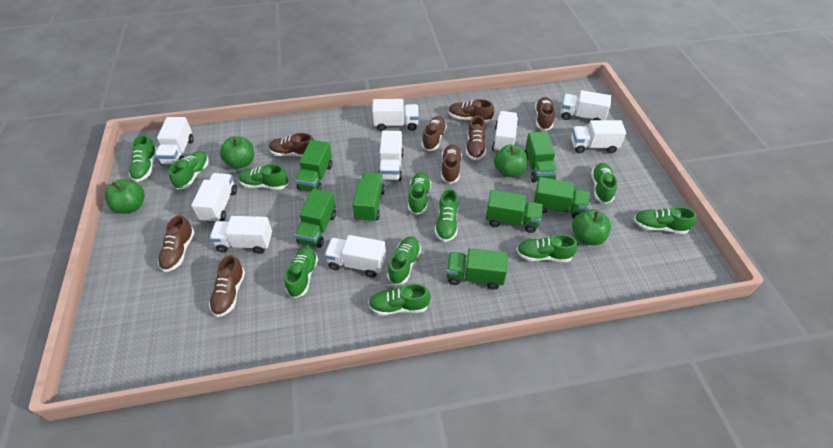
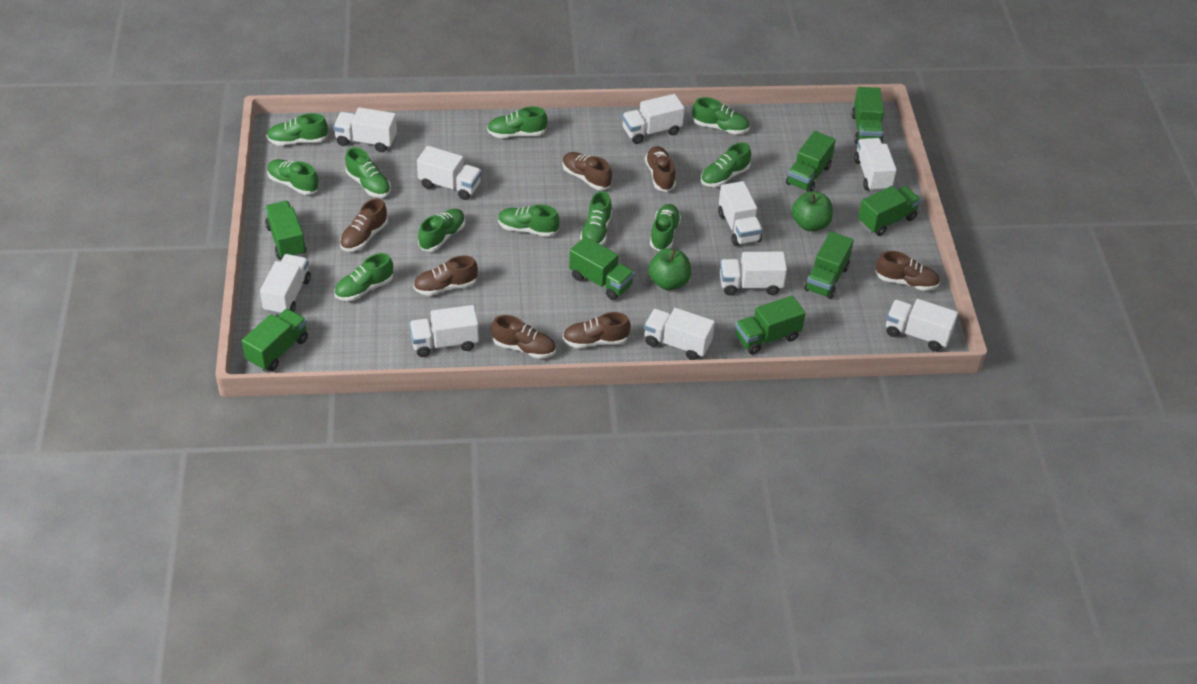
brown shoe: 8 -> 7
green apple: 4 -> 2
green truck: 7 -> 8
white truck: 9 -> 10

